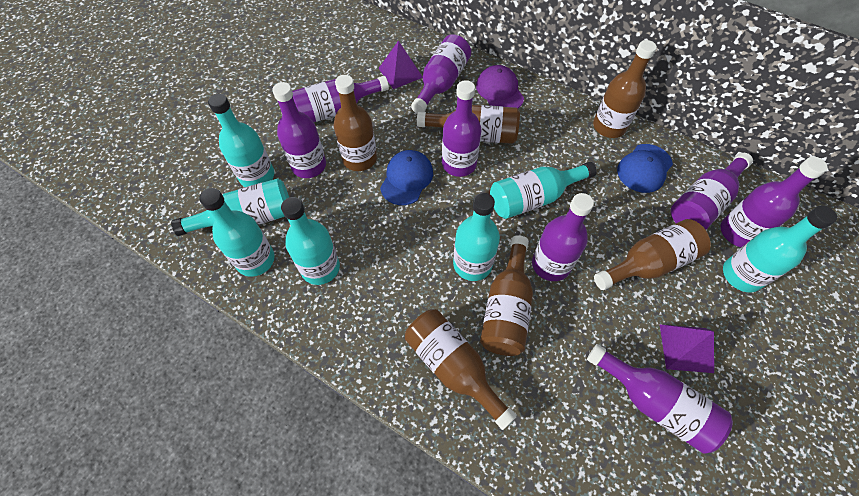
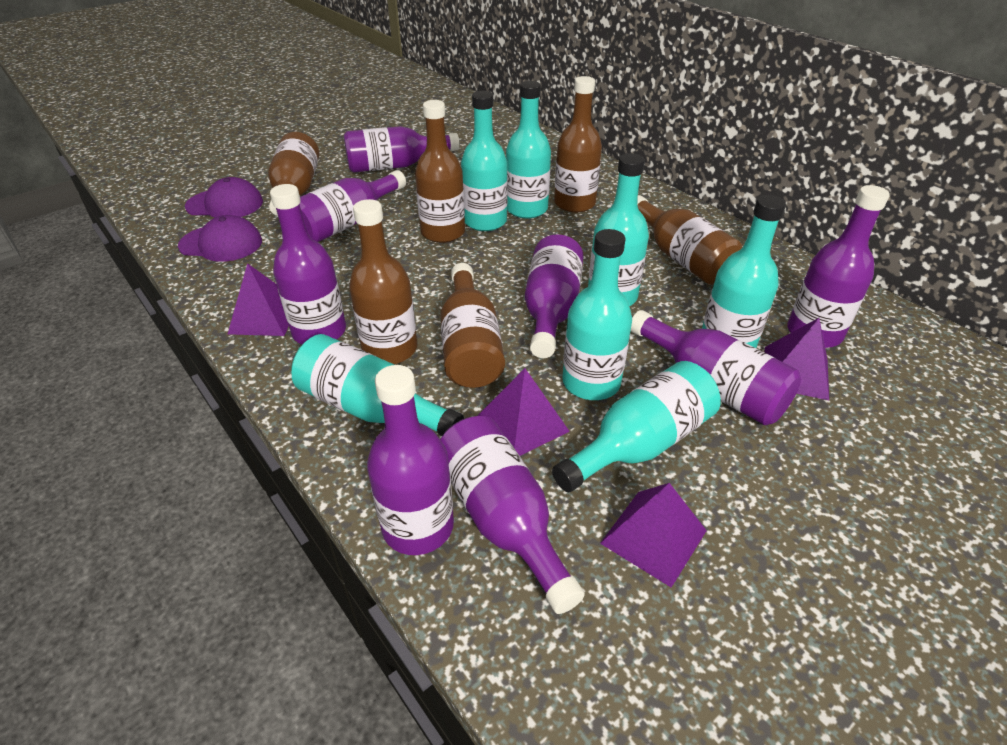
blue cap: 2 -> 0
purple cap: 1 -> 2
purple pyramid: 2 -> 4

